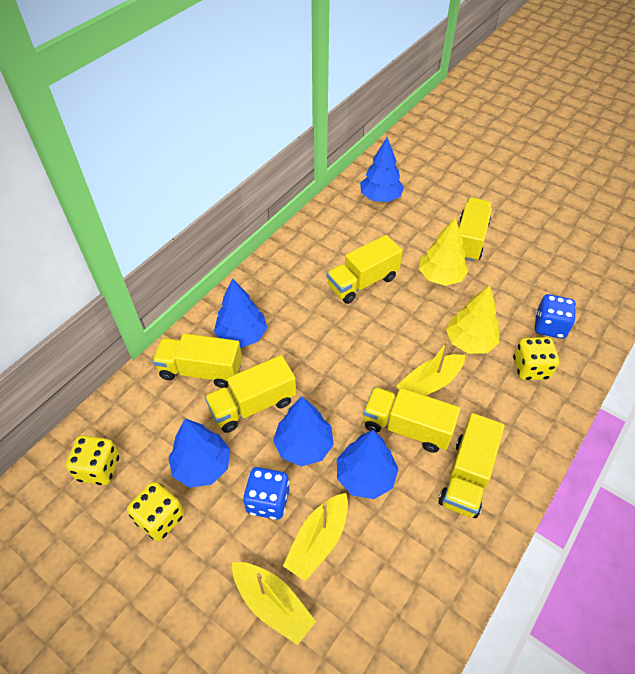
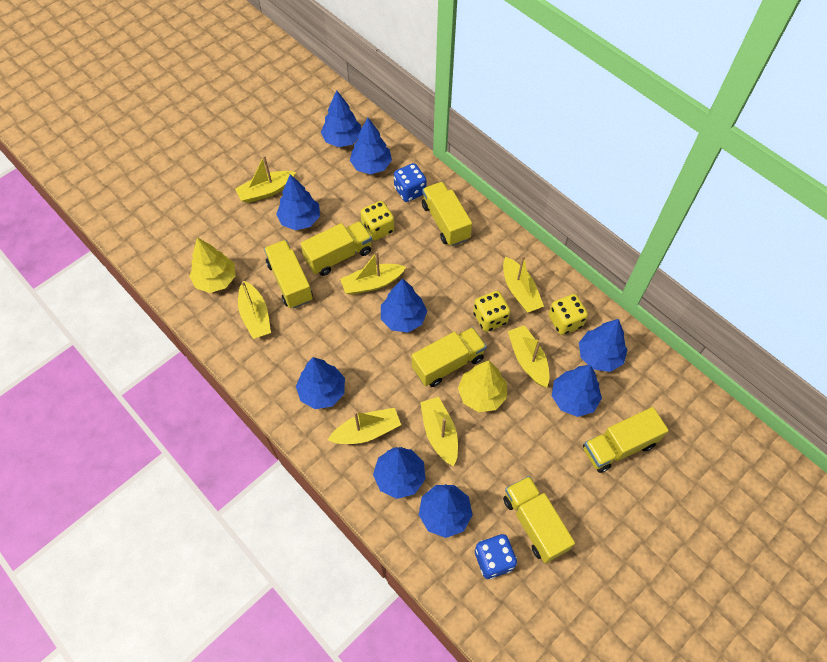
blue tree: 5 -> 9
yellow boat: 3 -> 7

